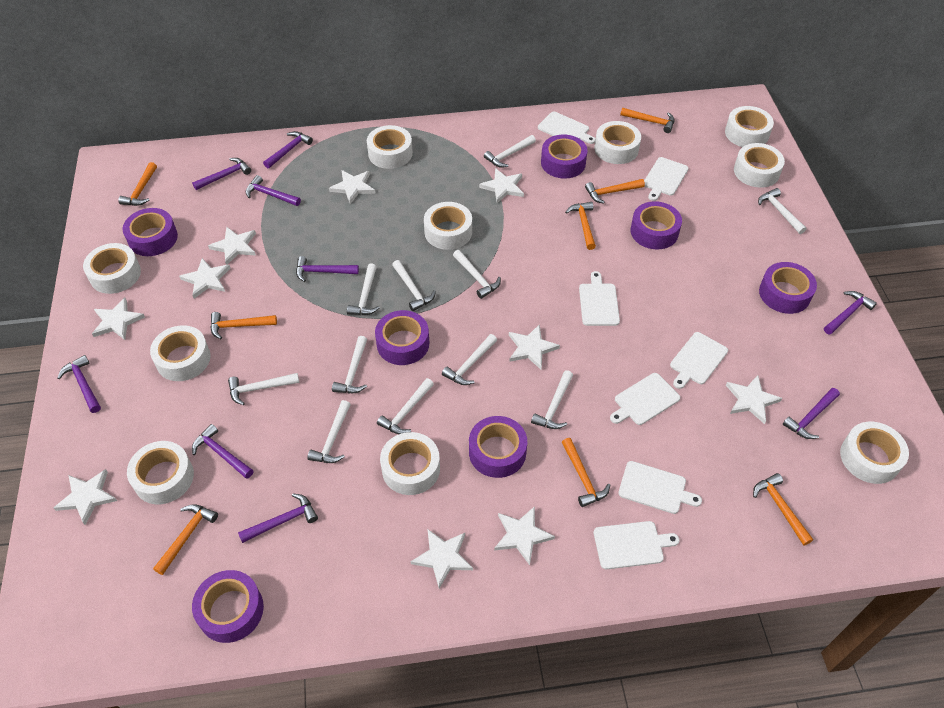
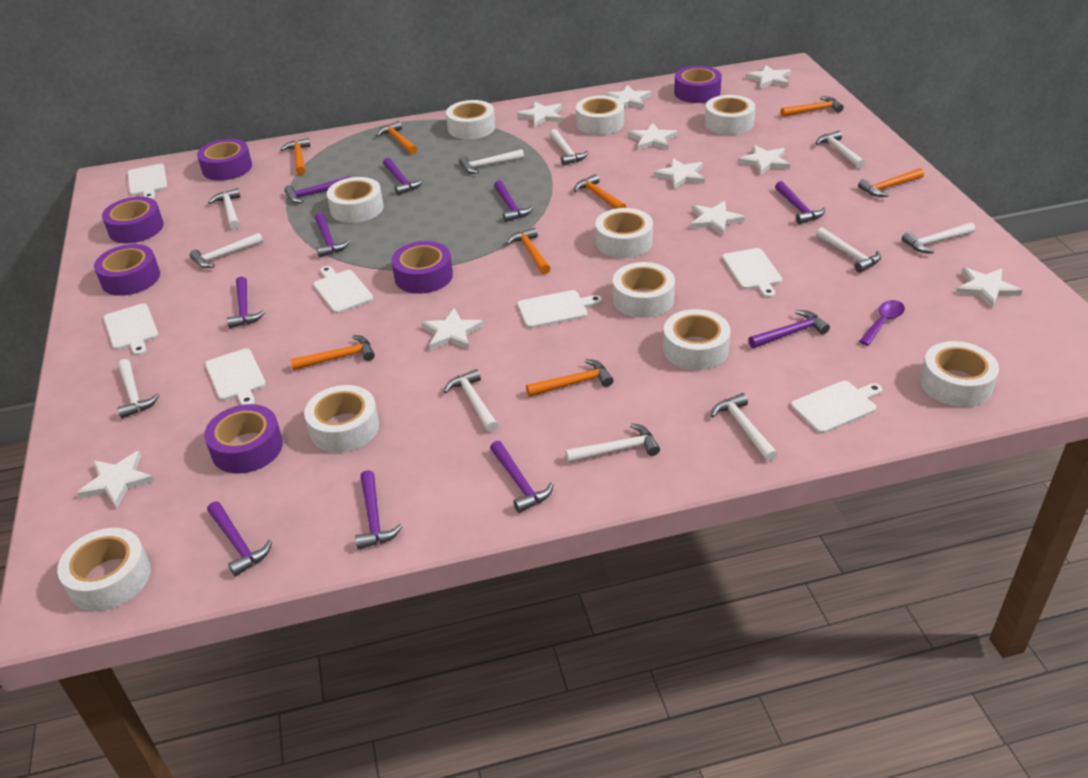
purple hammer: 9 -> 10
purple spoon: 0 -> 1
purple tape: 7 -> 6

